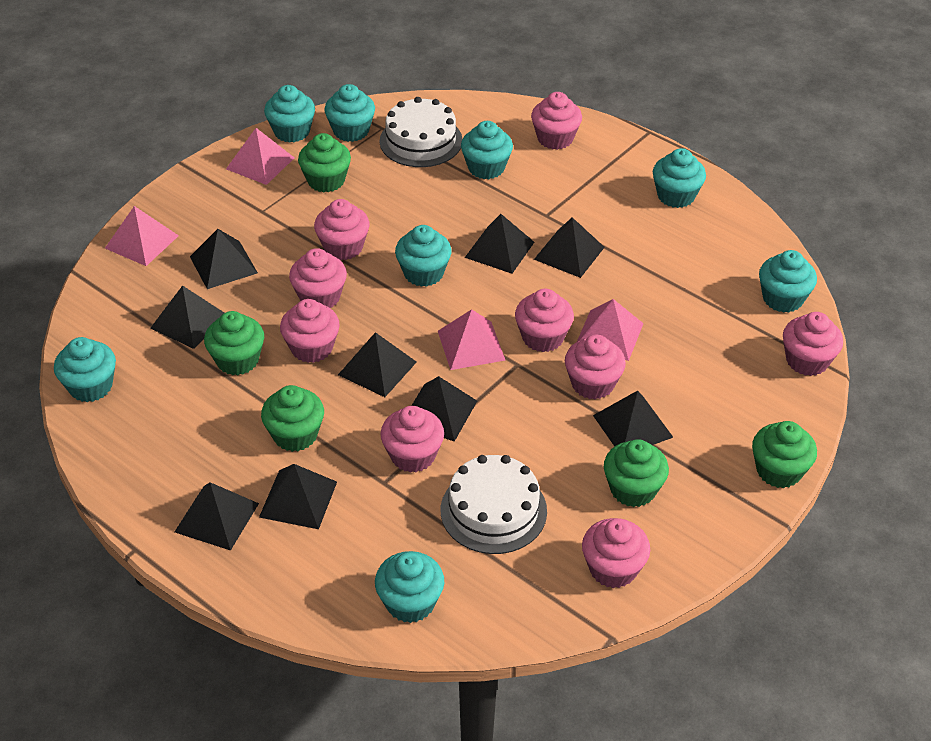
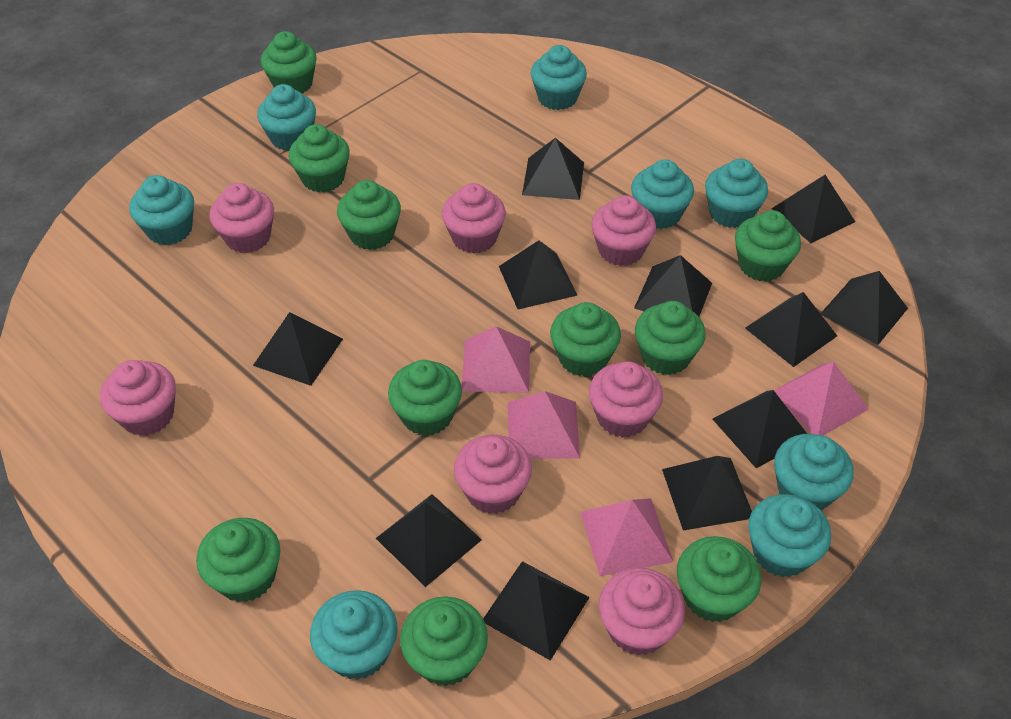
black pyramid: 9 -> 11
green cupcake: 5 -> 10
pink cupcake: 9 -> 7
white cake: 2 -> 0

